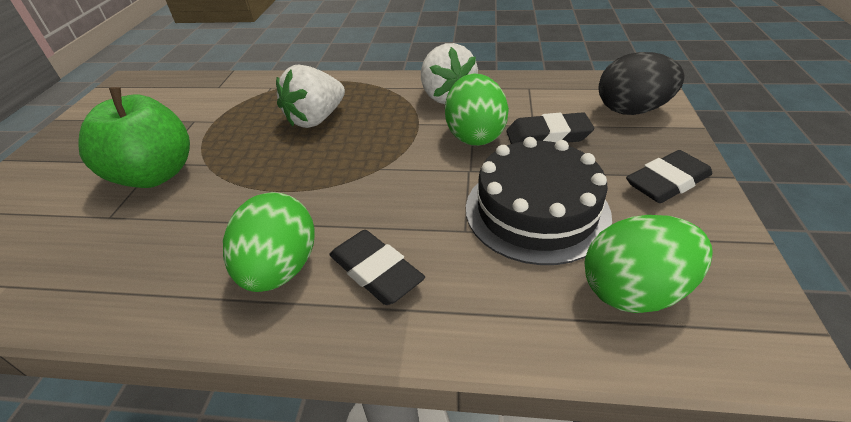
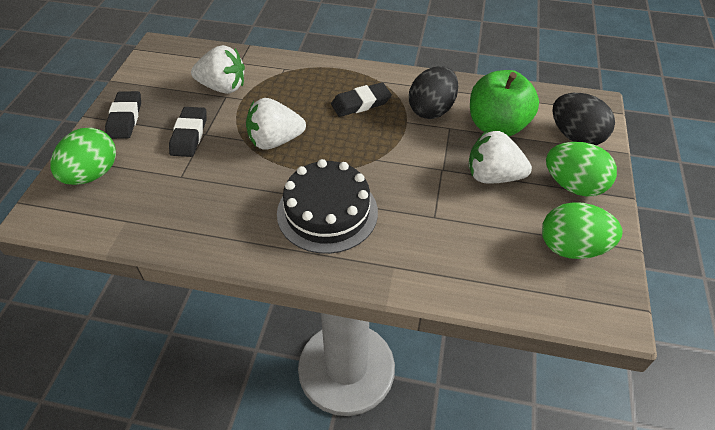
black egg: 1 -> 2
white strawberry: 2 -> 3

